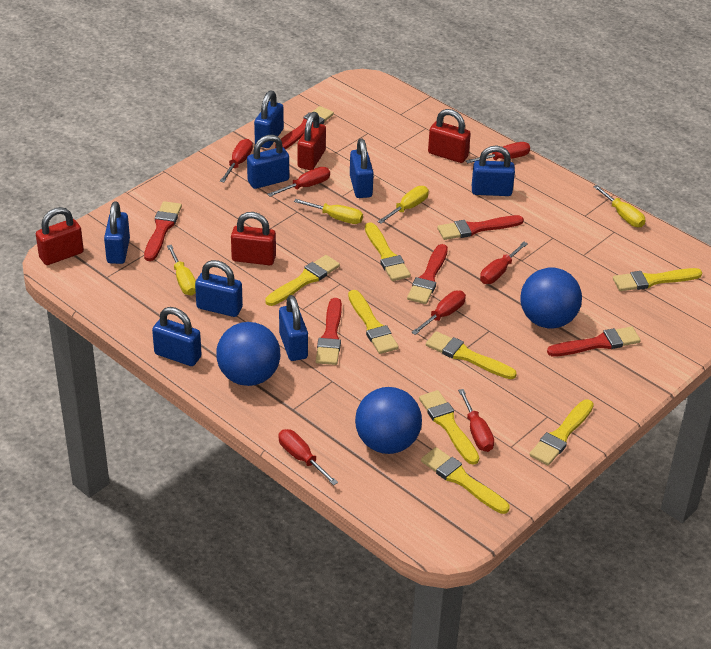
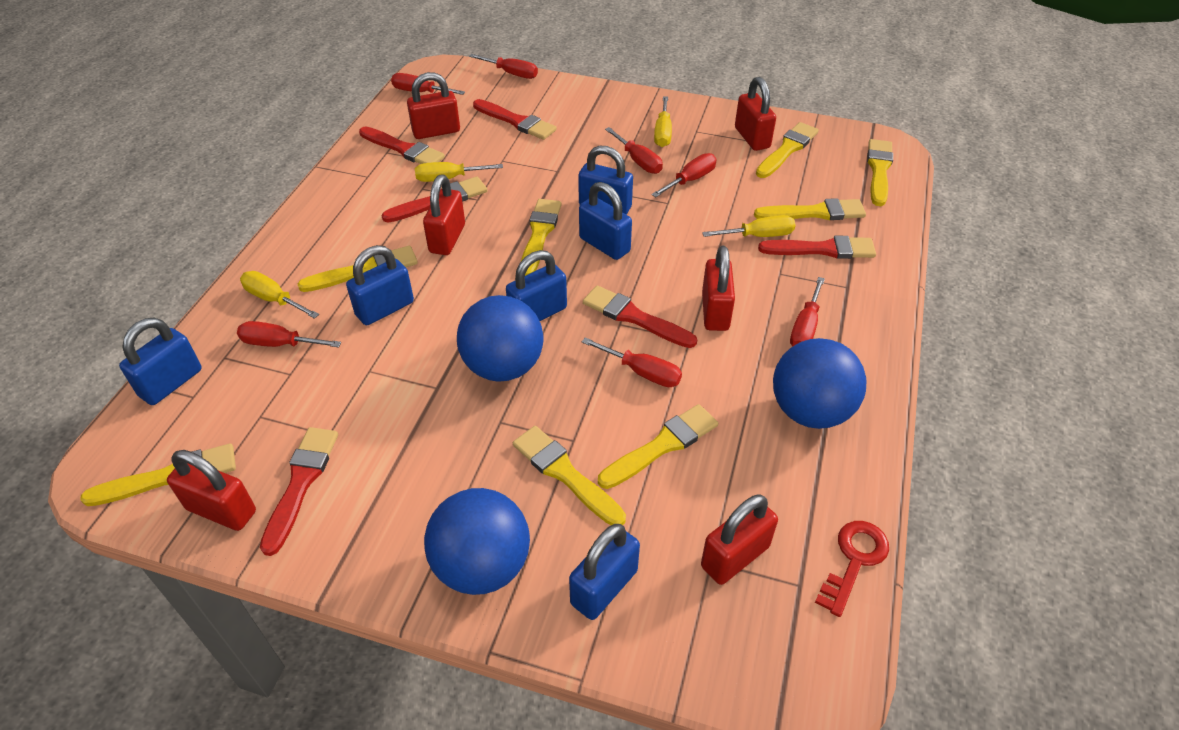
blue padlock: 8 -> 6
red key: 0 -> 1
red padlock: 4 -> 6

